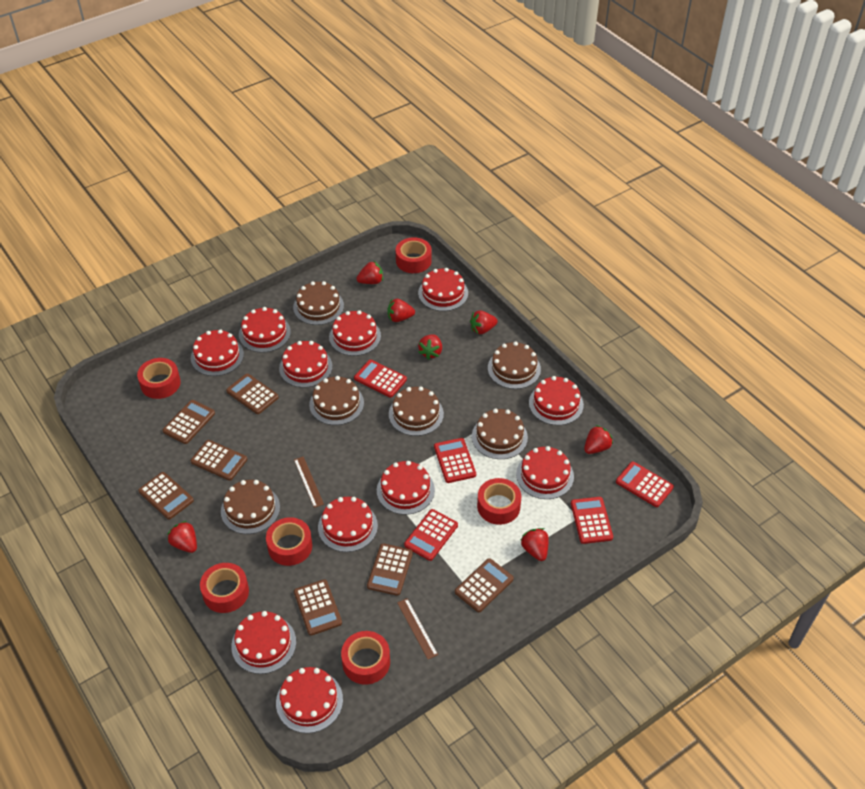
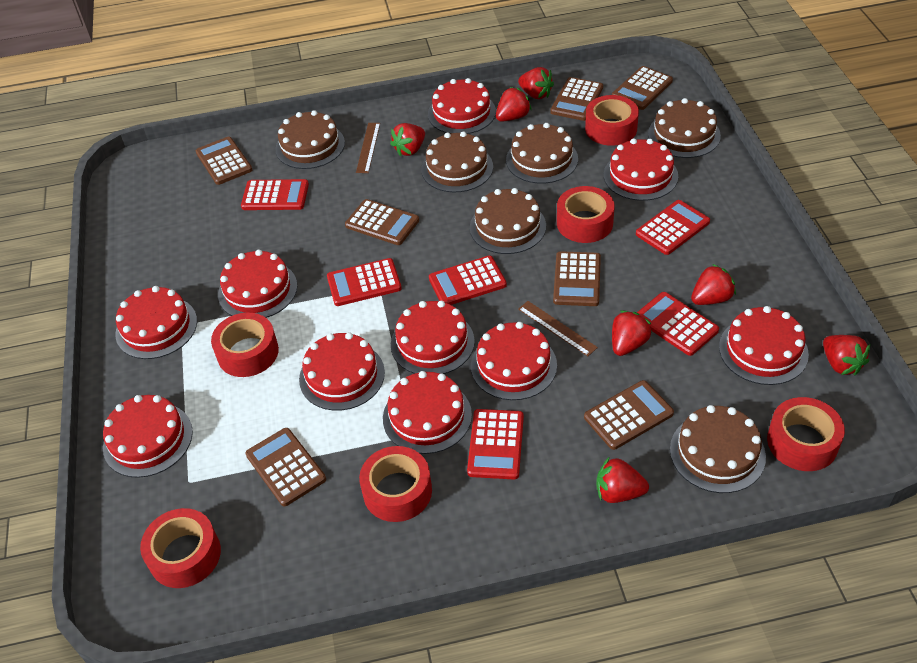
red cake: 11 -> 10
red calculator: 5 -> 6

